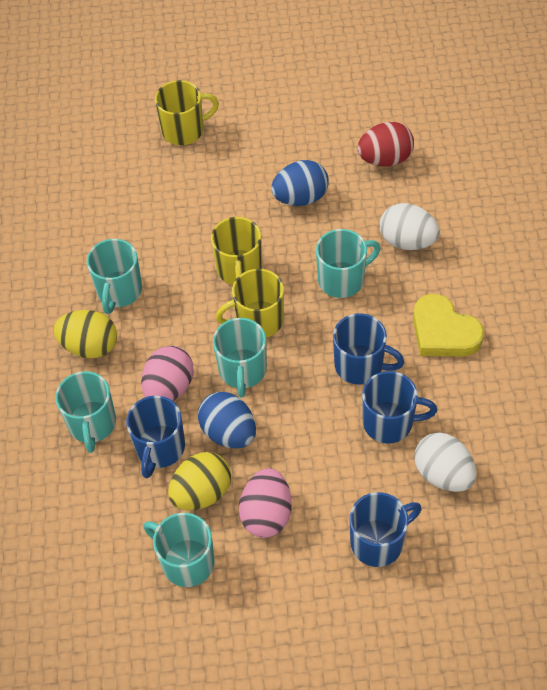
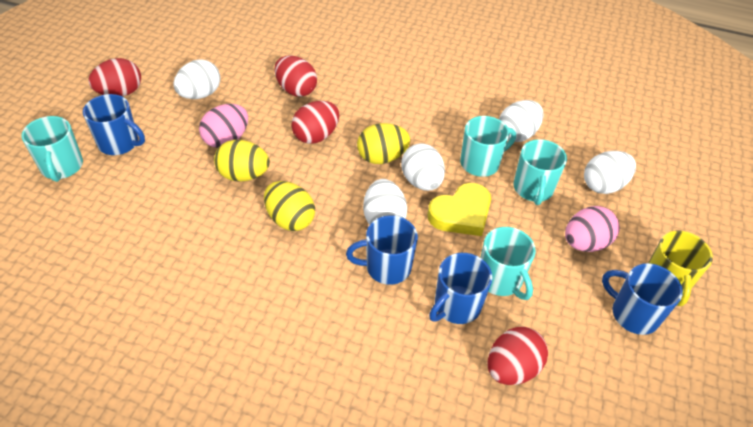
blue egg: 2 -> 0
red egg: 1 -> 4
turquoise mug: 5 -> 4
white egg: 2 -> 5
yellow egg: 2 -> 3
yellow mug: 3 -> 1

